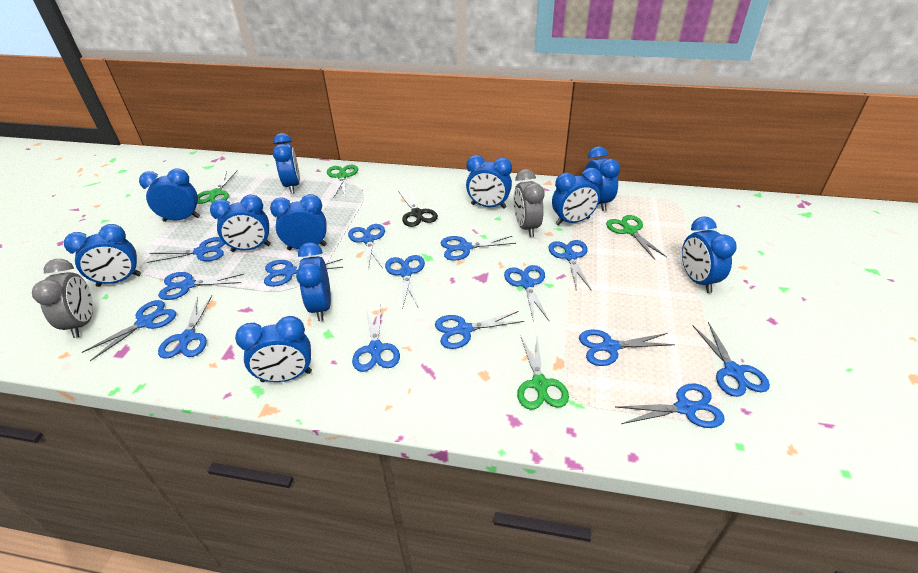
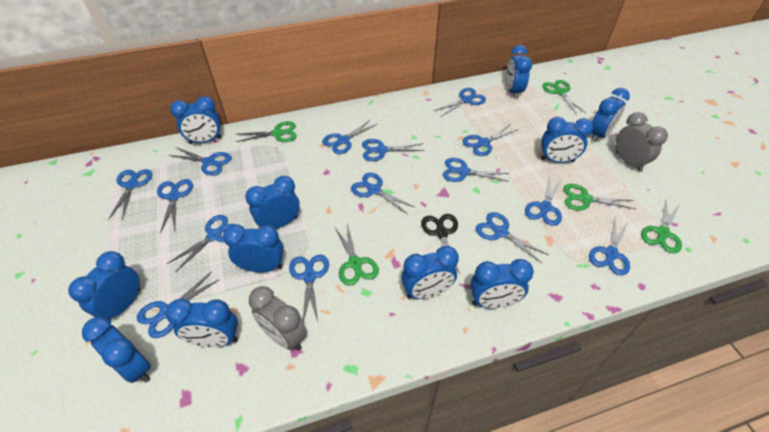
green scissors: 4 -> 5

